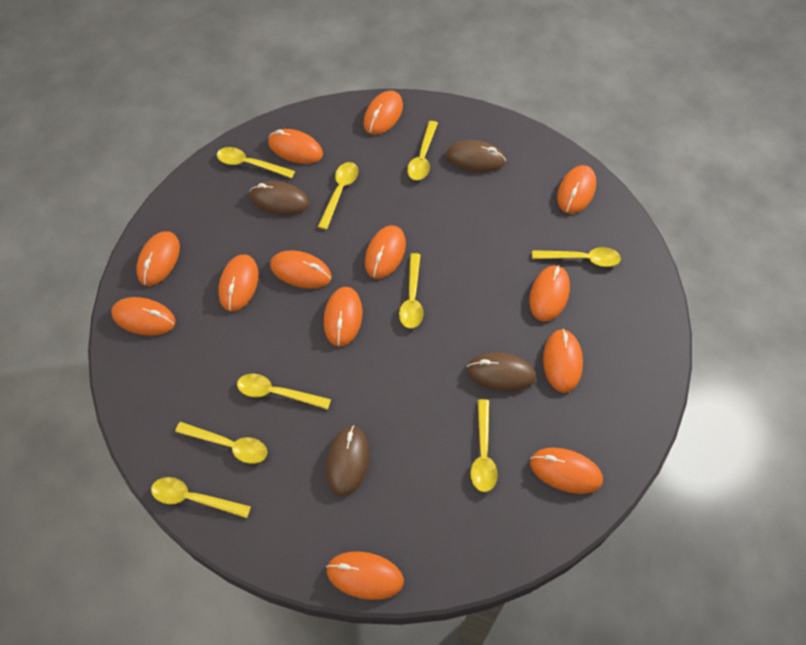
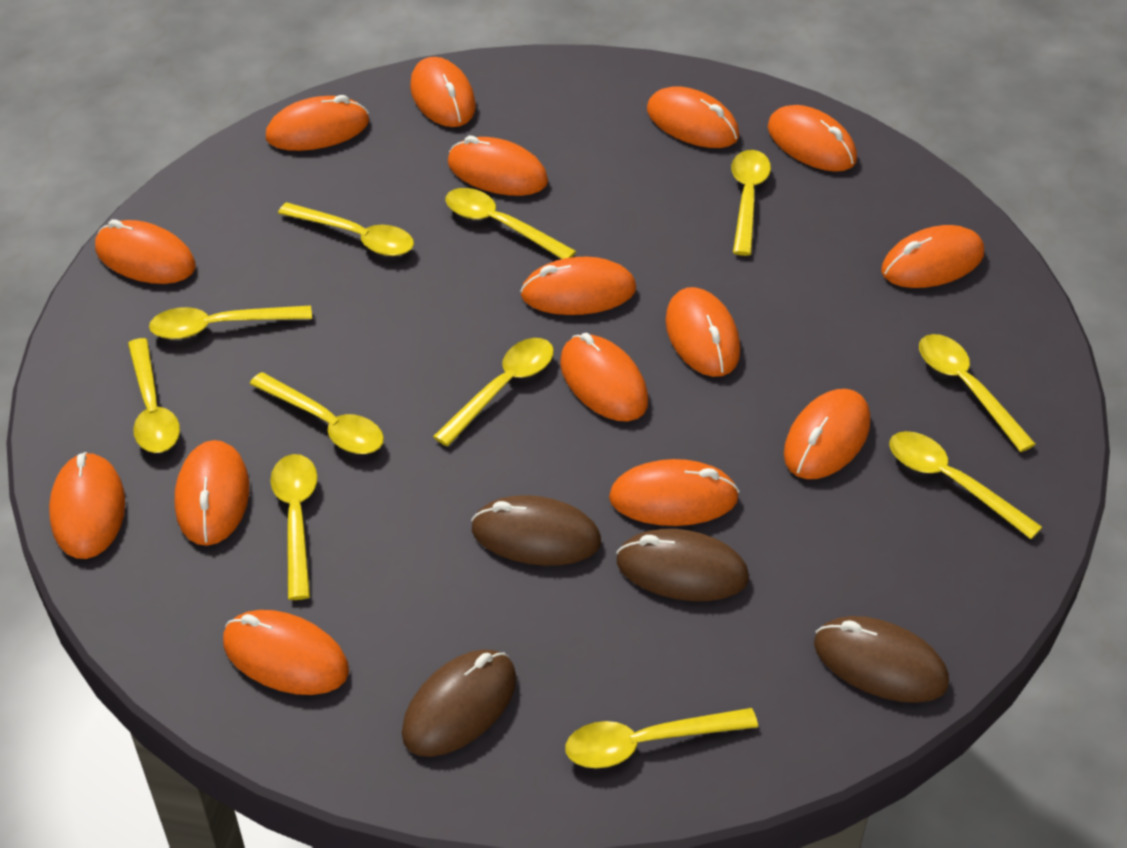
orange mouse: 13 -> 15
yellow spoon: 9 -> 11

